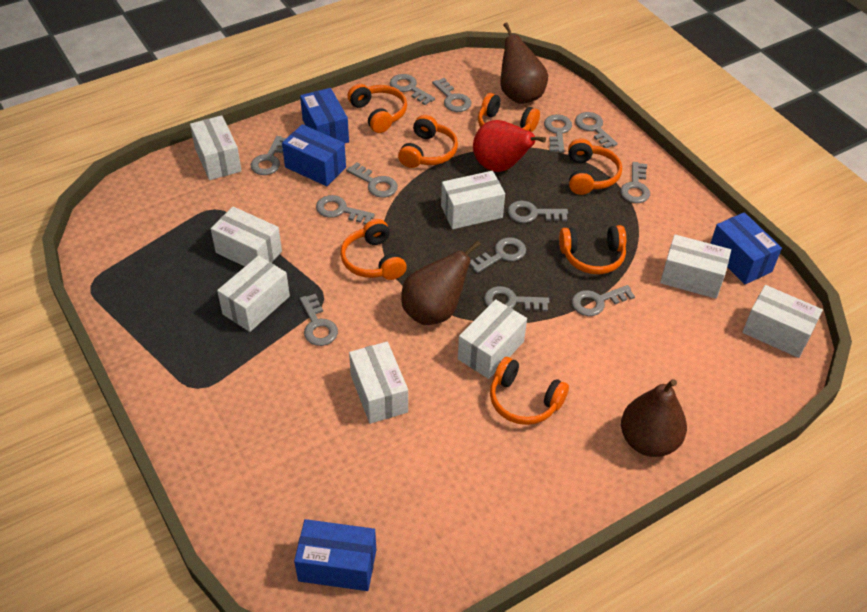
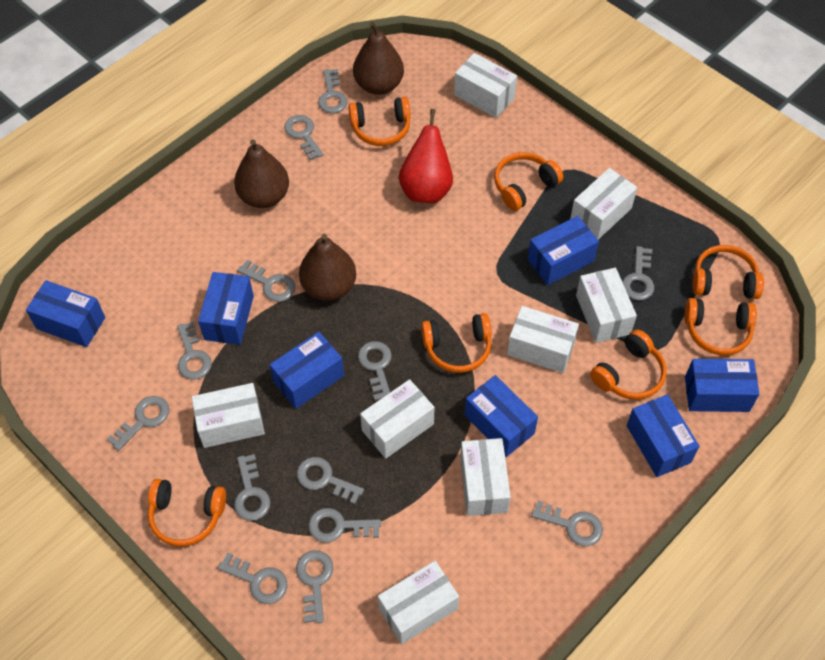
blue box: 4 -> 7

